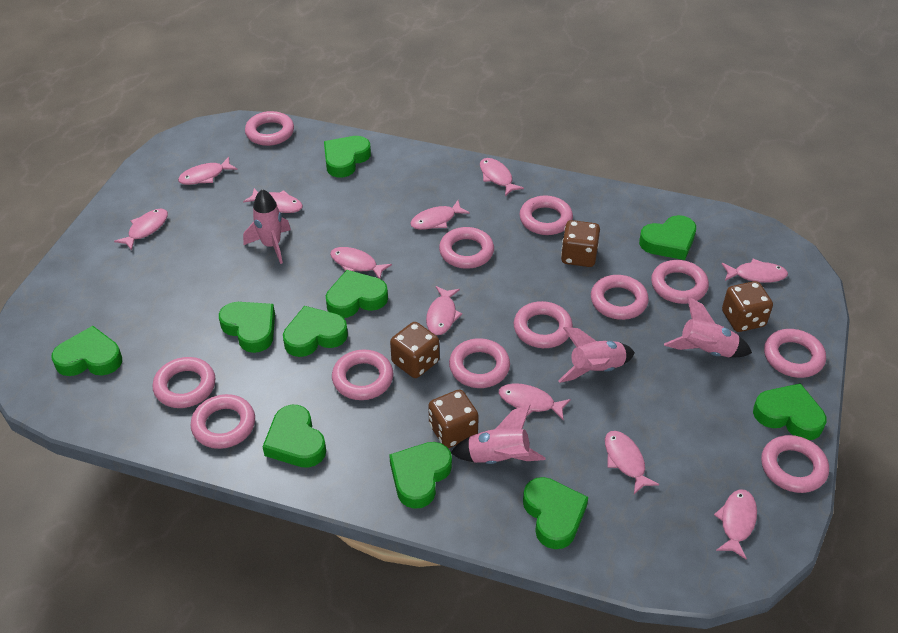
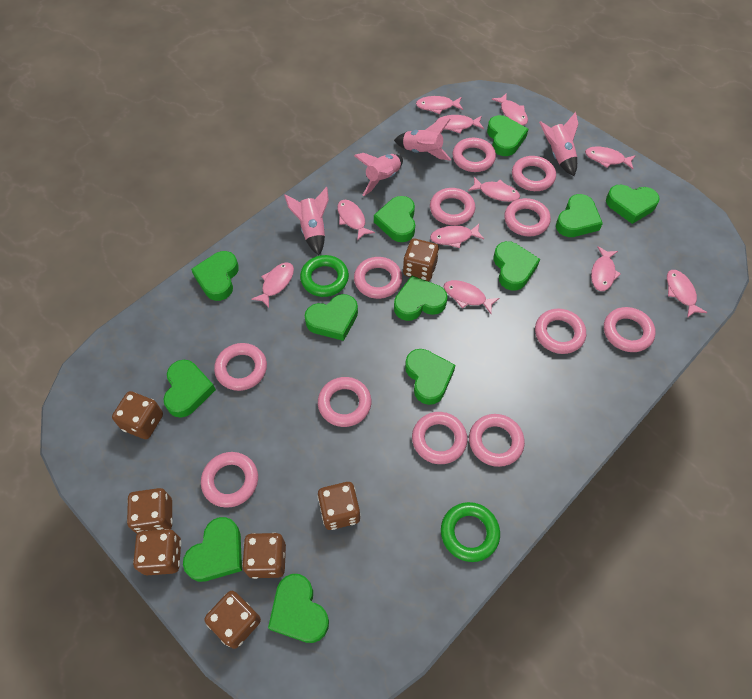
brown dice: 4 -> 7
green heart: 10 -> 12
green ring: 0 -> 2

